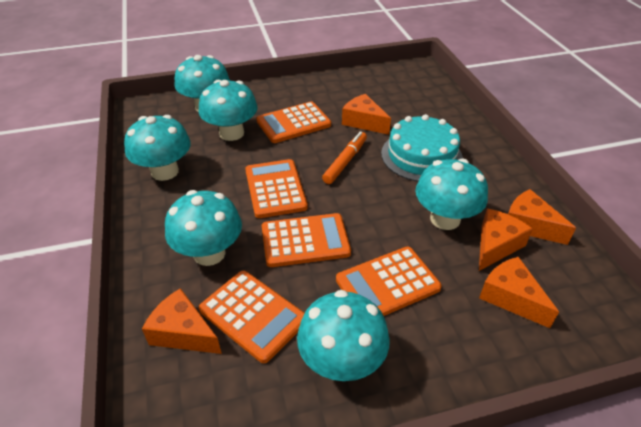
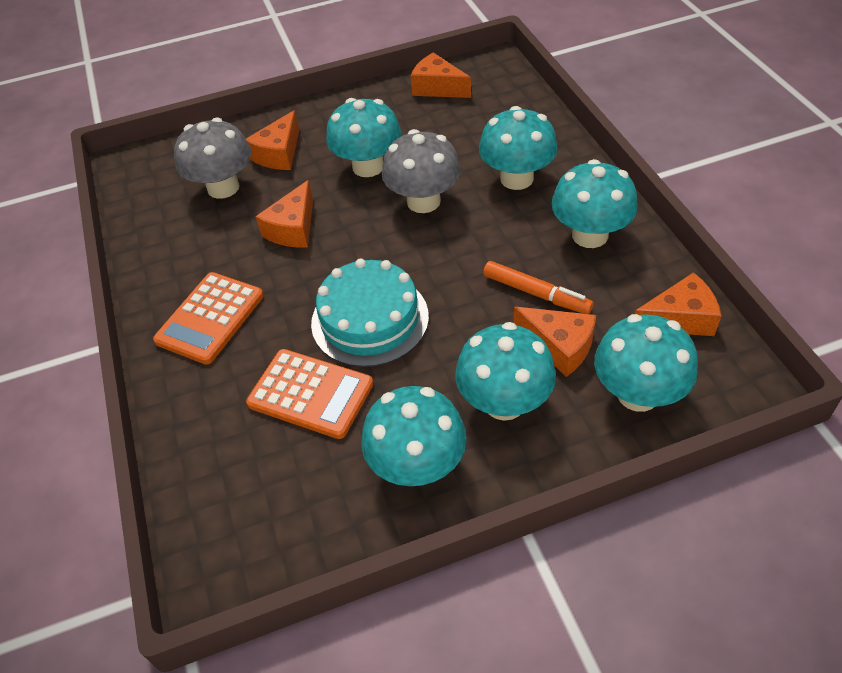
grey mushroom: 0 -> 2
orange calculator: 5 -> 2

